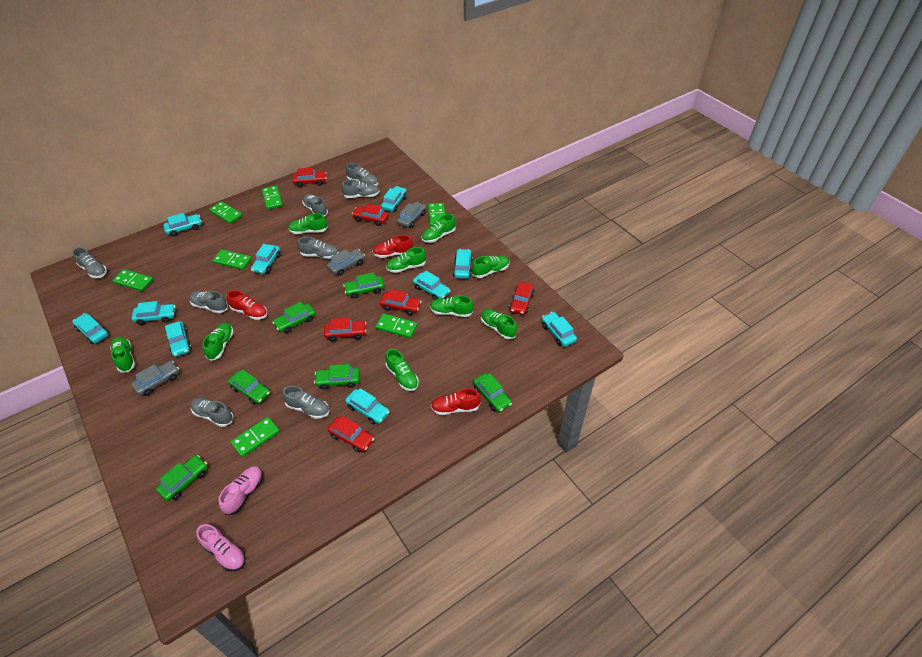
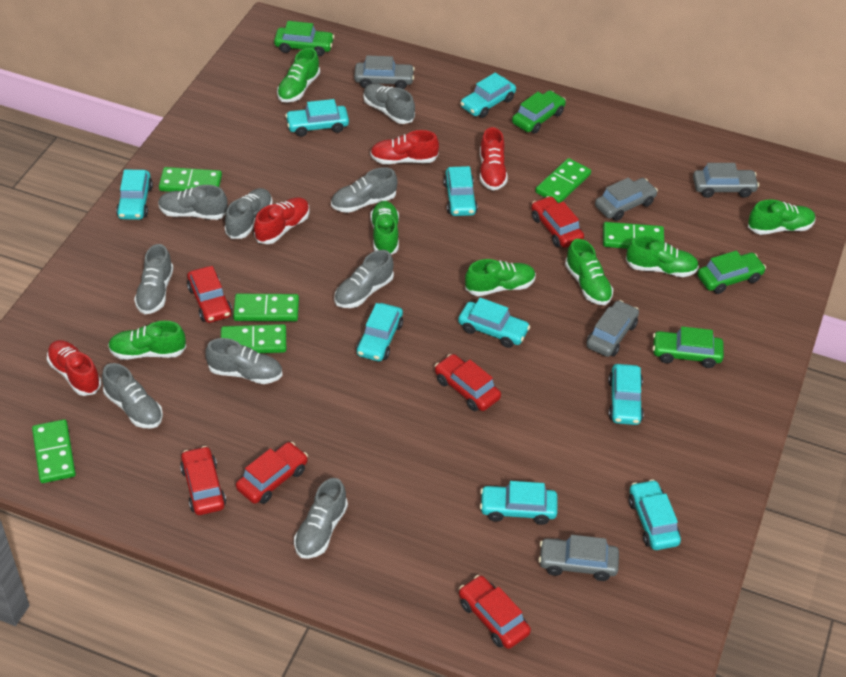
green car: 6 -> 4
green domino: 7 -> 6
green shoe: 9 -> 7
grey car: 3 -> 5
grey shoe: 8 -> 9
pink shoe: 2 -> 0
red shoe: 3 -> 4
turquoise car: 10 -> 9

